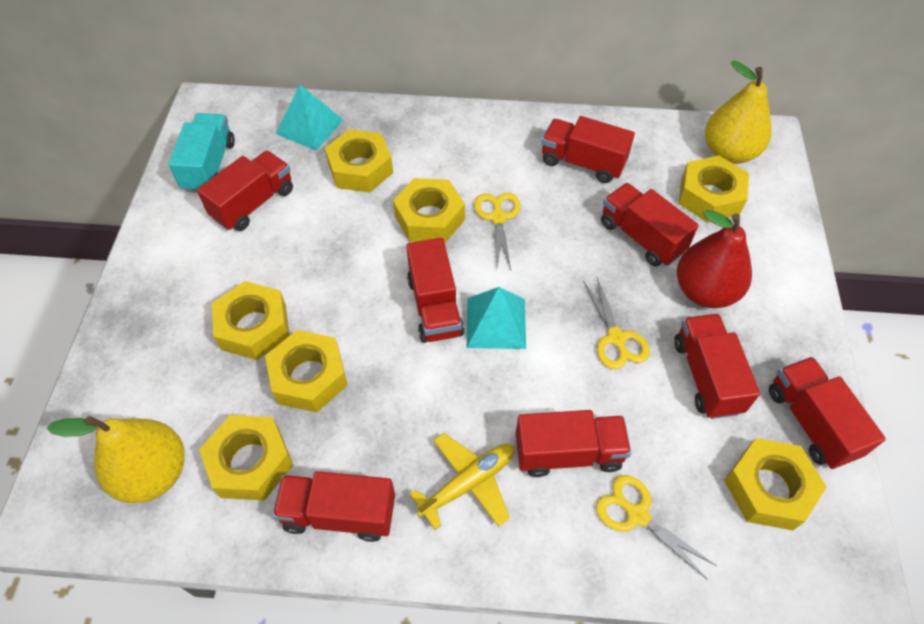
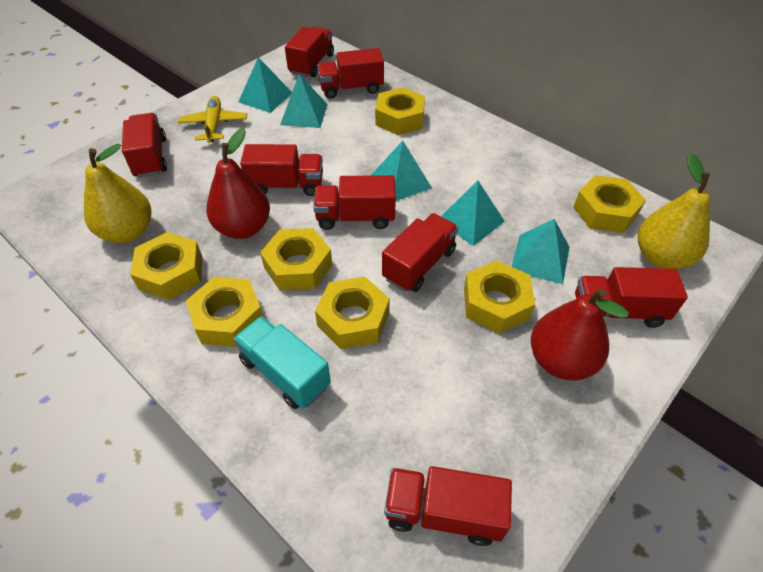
red pear: 1 -> 2
turquoise pyramid: 2 -> 5
yellow scissors: 3 -> 0

